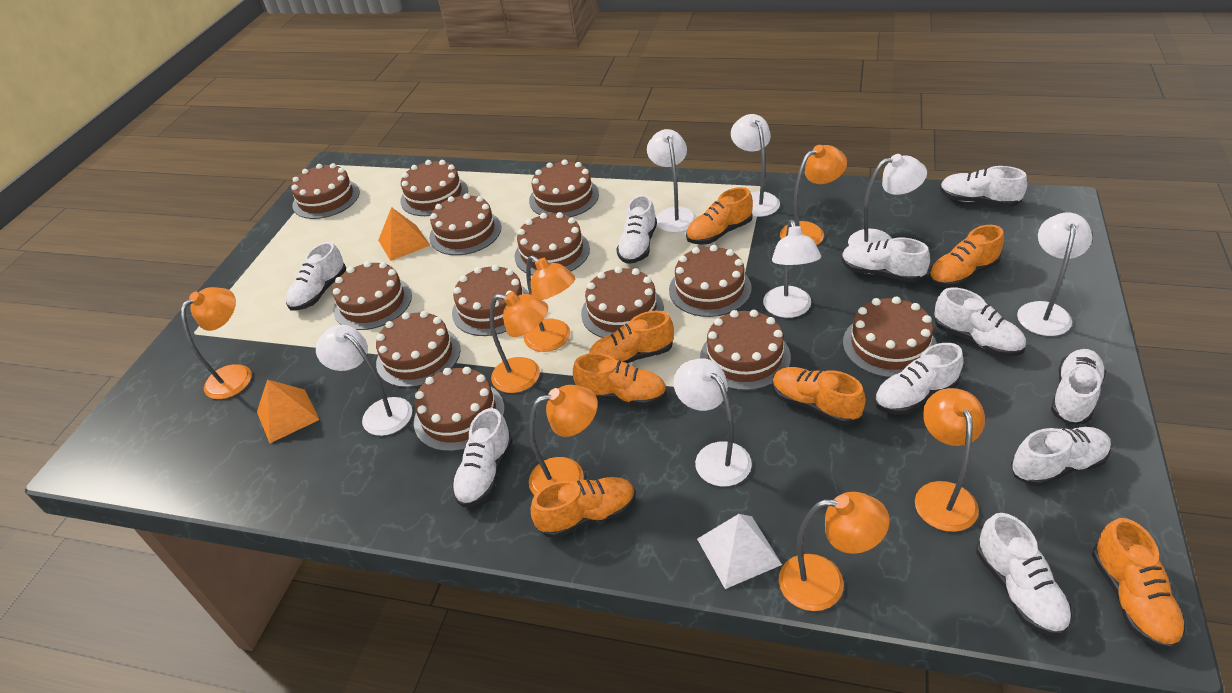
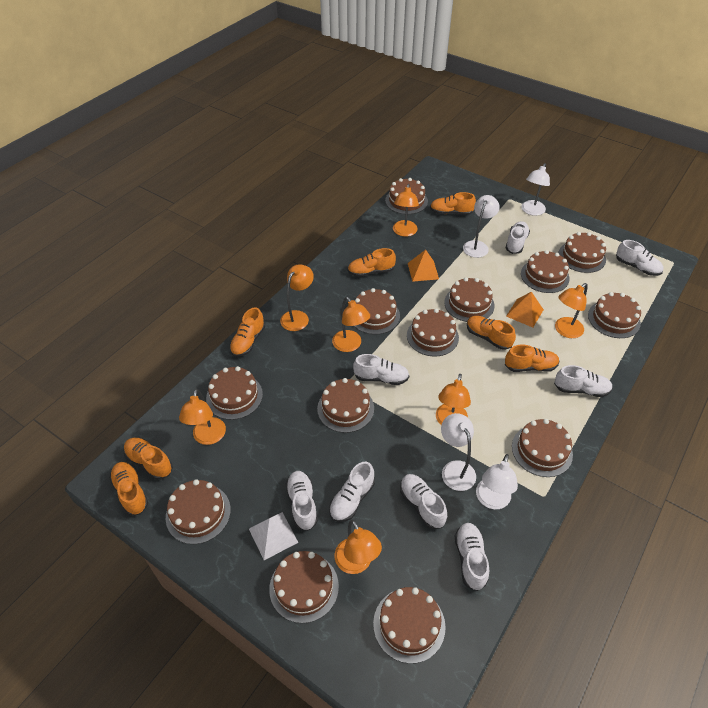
white lamp: 7 -> 4
white shoe: 10 -> 8

